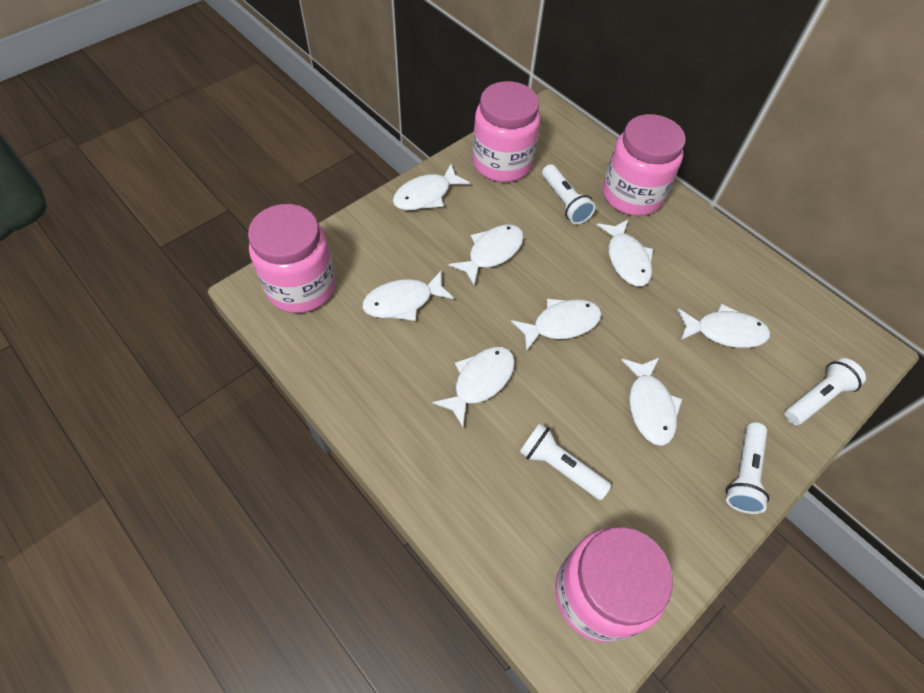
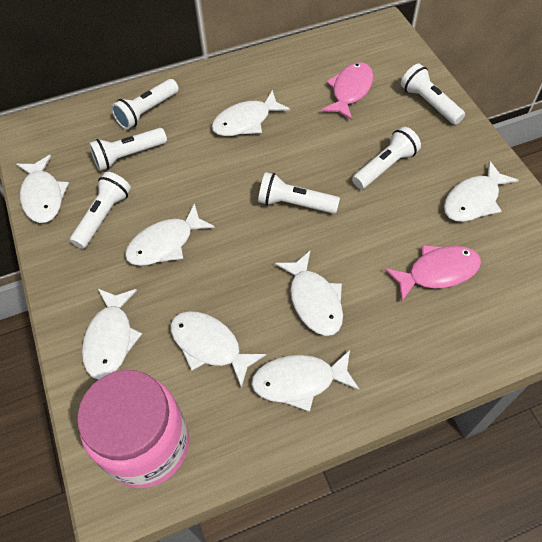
pink fish: 0 -> 2
pink jar: 4 -> 1
white flashlight: 4 -> 6

